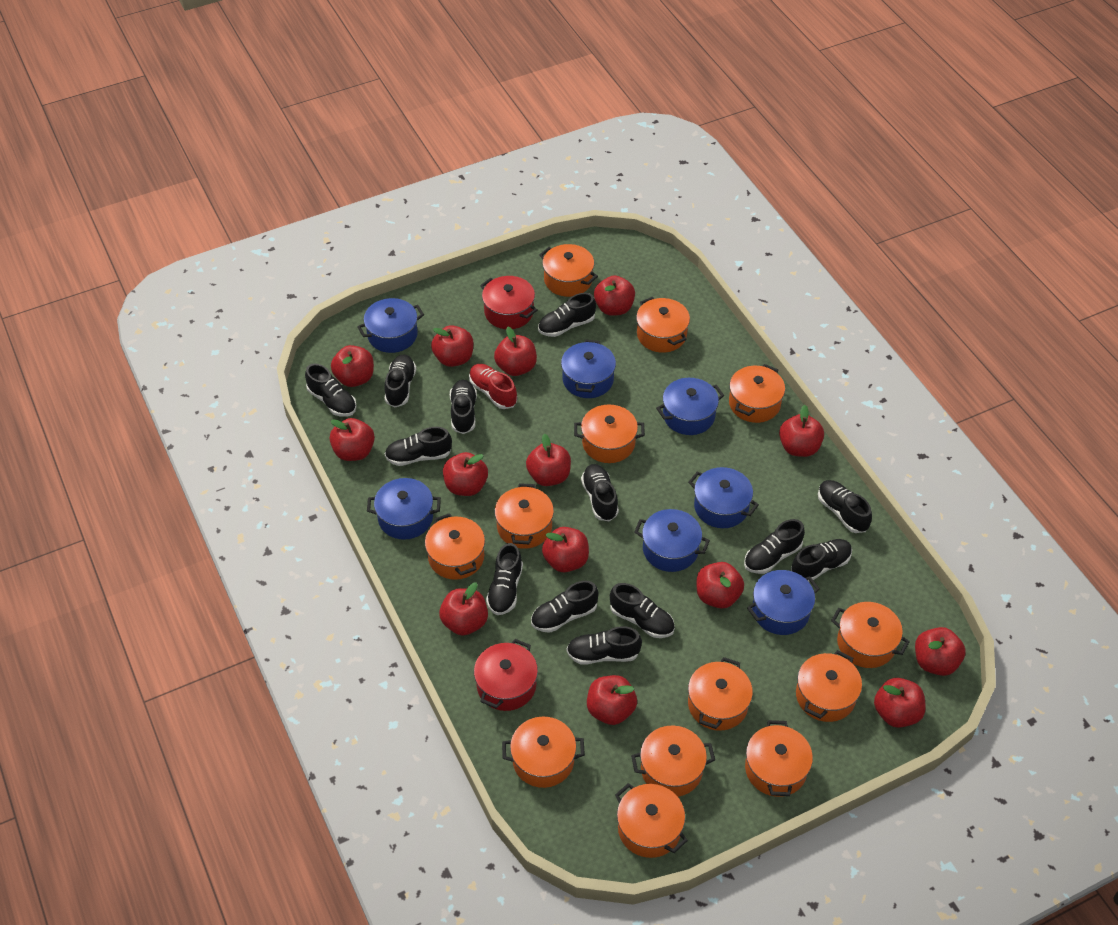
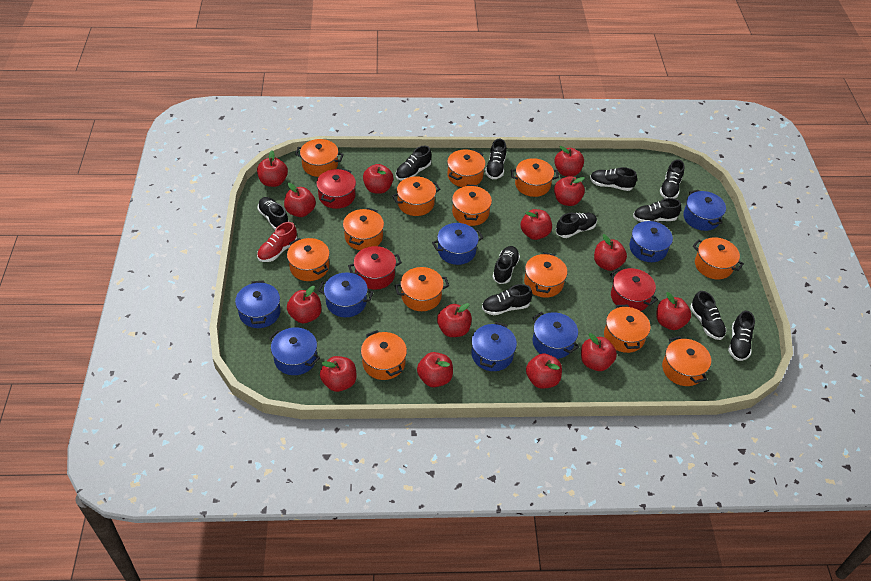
black shoe: 13 -> 11
blue pot: 7 -> 8
red pot: 2 -> 3

